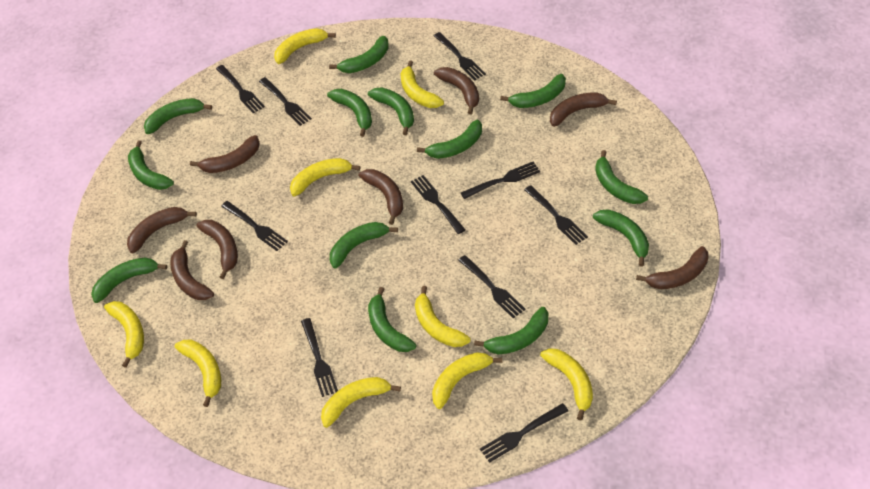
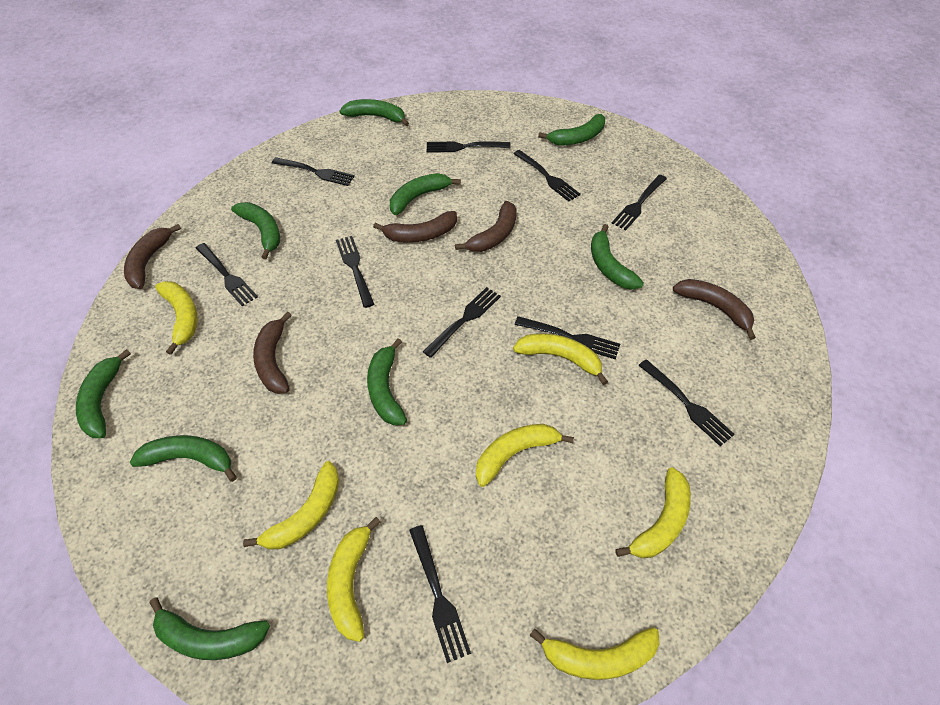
brown banana: 8 -> 5
green banana: 13 -> 9
yellow banana: 9 -> 7

